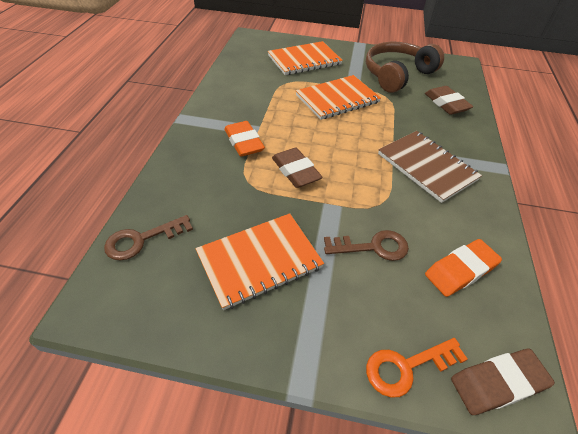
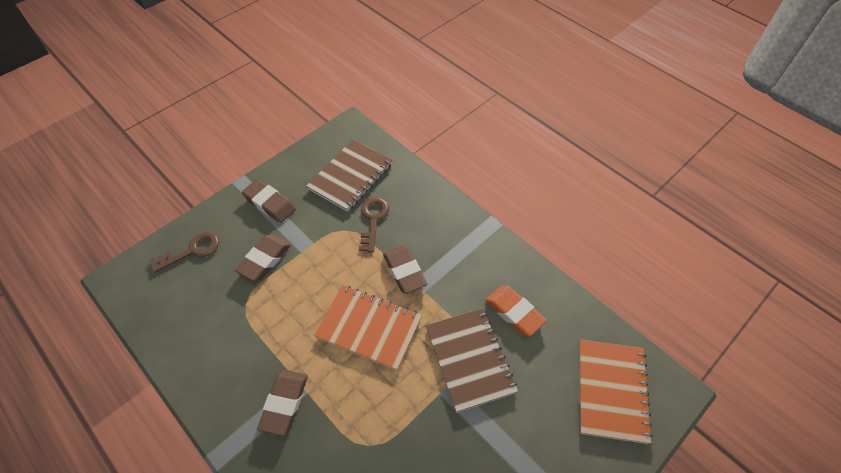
brown eraser: 3 -> 4
brown headphones: 1 -> 0
brown notebook: 1 -> 2
orange eraser: 2 -> 1
orange key: 1 -> 0
orange notebook: 3 -> 2

